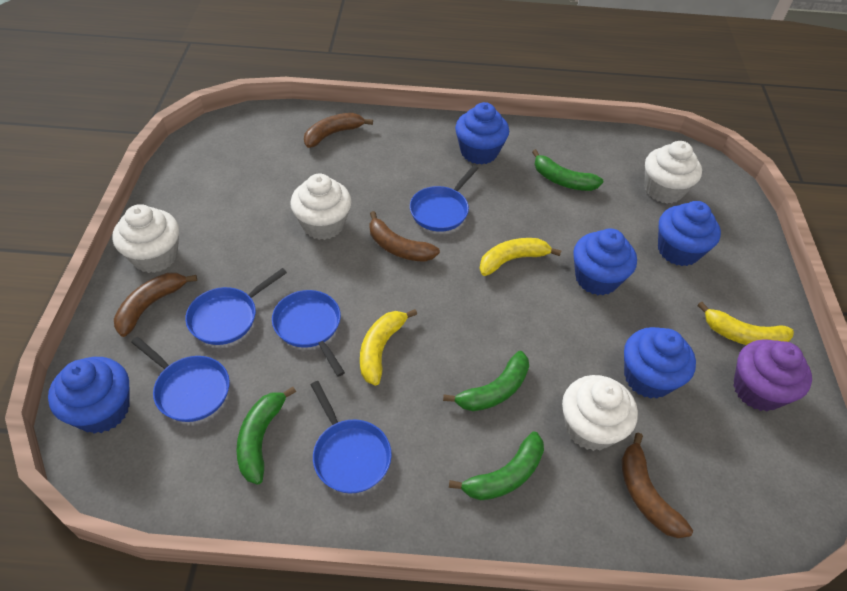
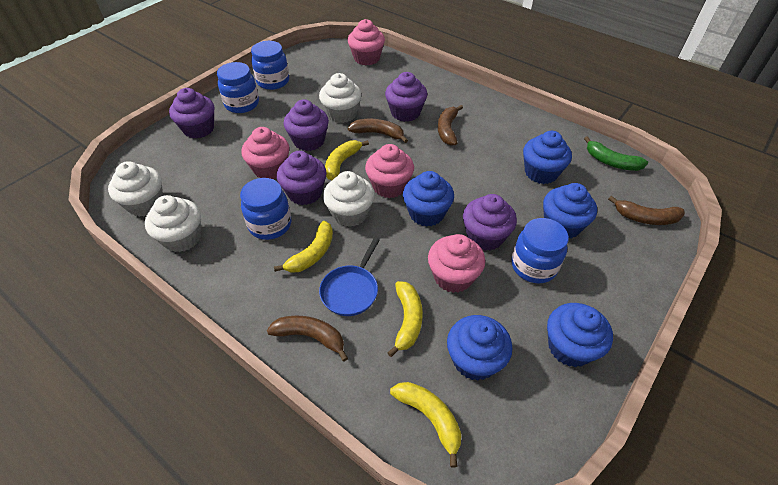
blue jar: 0 -> 4
blue pan: 5 -> 1
green banana: 4 -> 1
pink cupcake: 0 -> 4
purple cupcake: 1 -> 5
yellow banana: 3 -> 4

